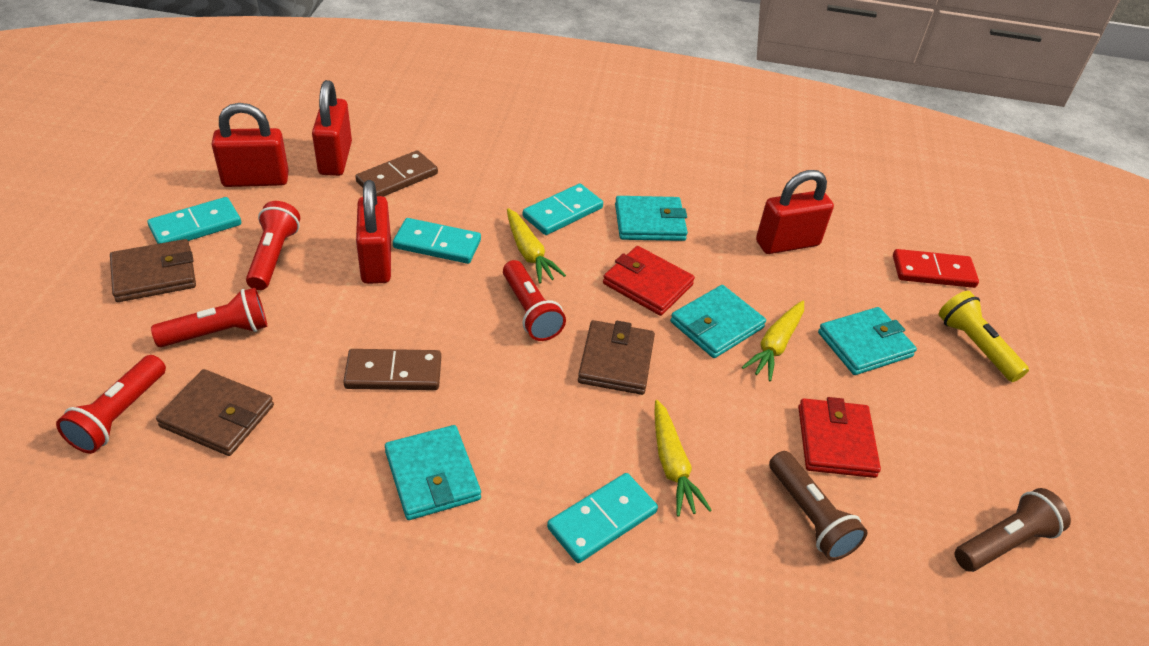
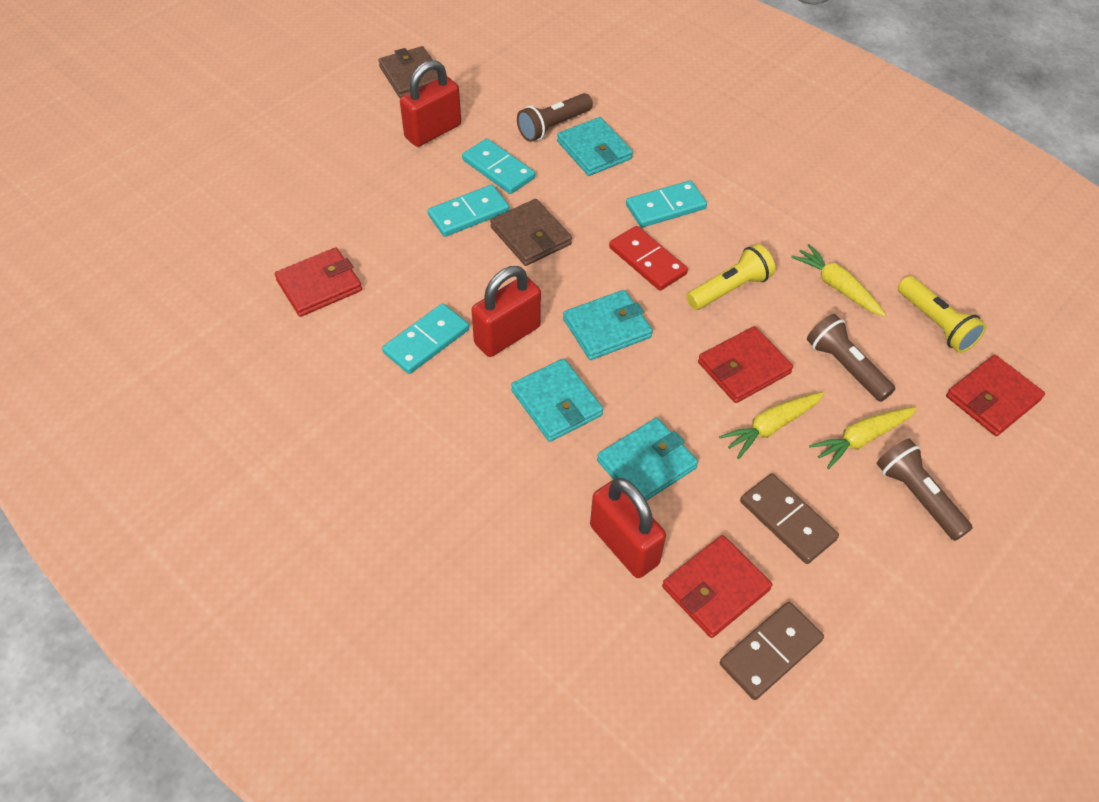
brown flashlight: 2 -> 3
brown wallet: 3 -> 2
red flashlight: 4 -> 0
red padlock: 4 -> 3
red wallet: 2 -> 4
yellow flashlight: 1 -> 2

